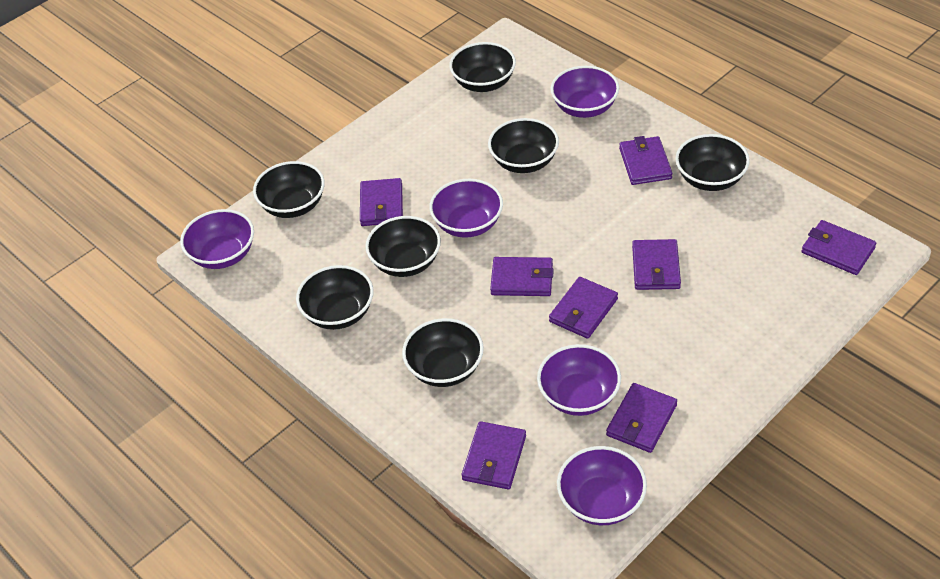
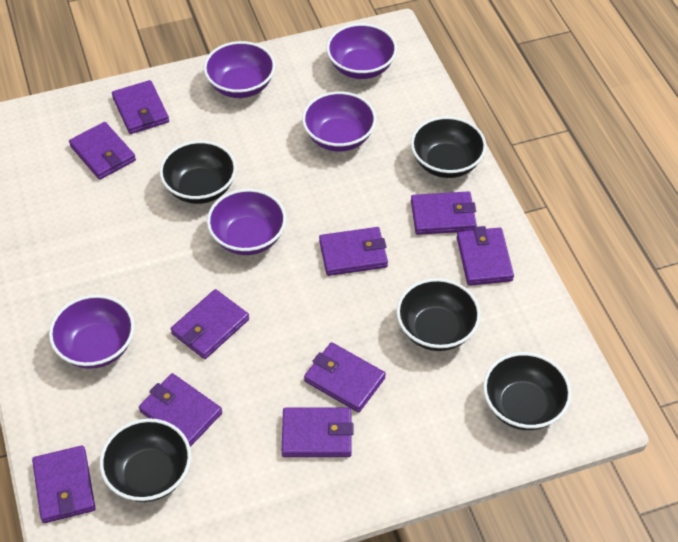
black bowl: 7 -> 5
purple wallet: 8 -> 10

